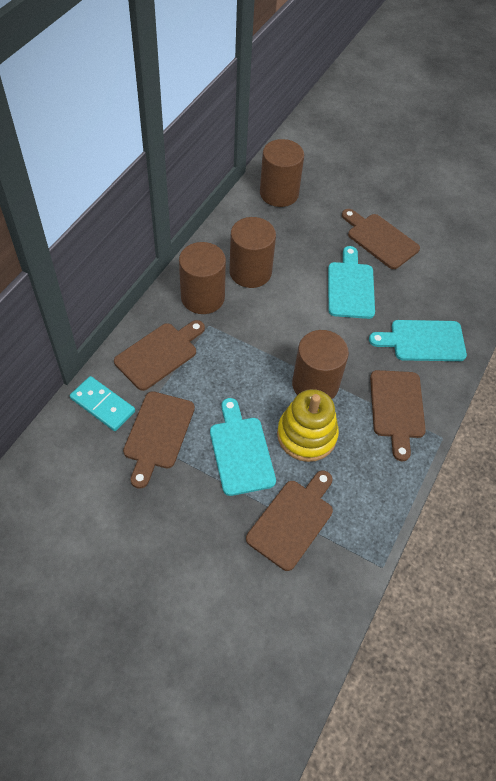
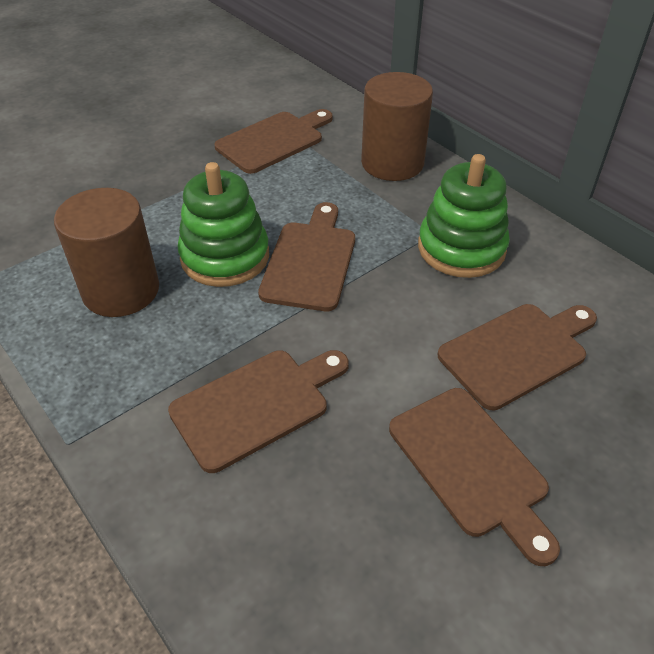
brown cylinder: 4 -> 2
green stacking toy: 0 -> 2
turquoise cutting board: 3 -> 0
turquoise domino: 1 -> 0
yellow stacking toy: 1 -> 0

